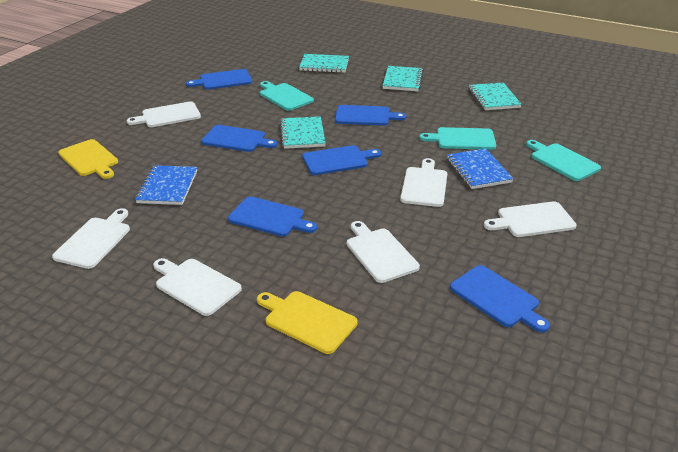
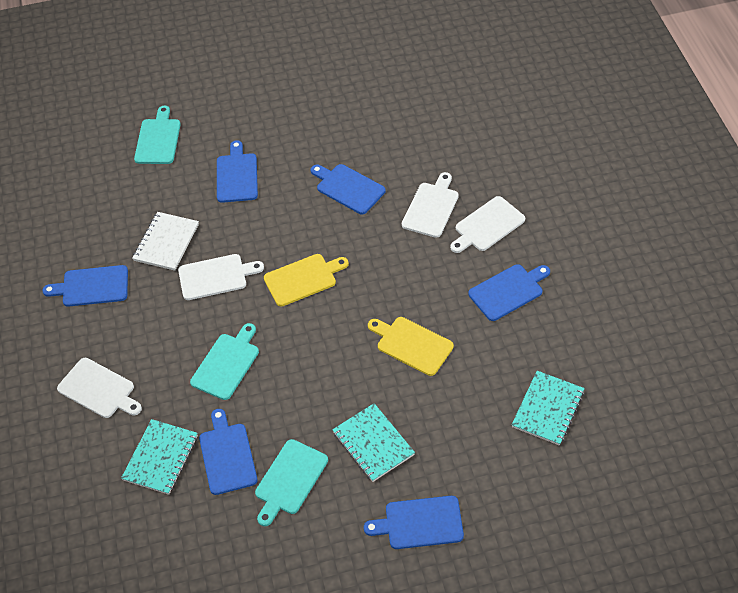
blue notebook: 2 -> 0
turquoise notebook: 4 -> 3
white cutting board: 6 -> 4
white notebook: 0 -> 1

